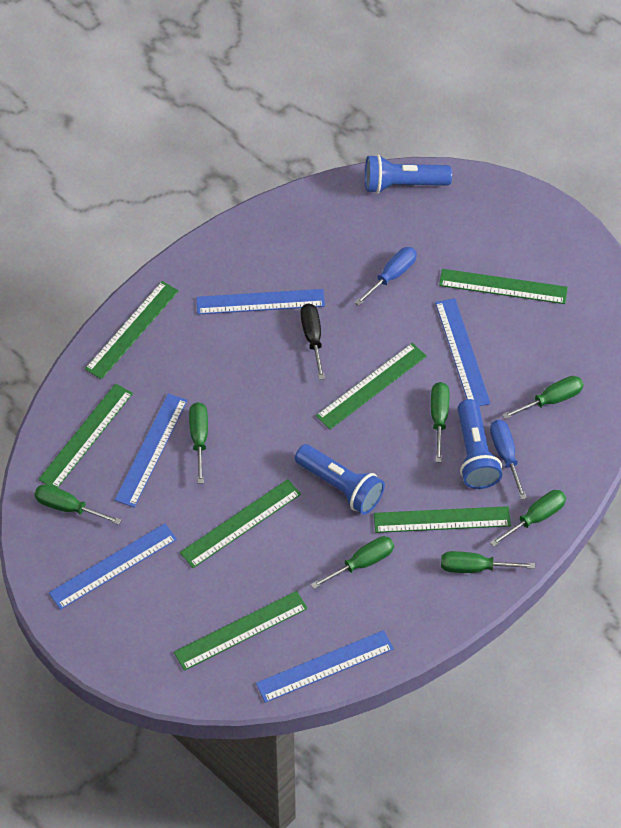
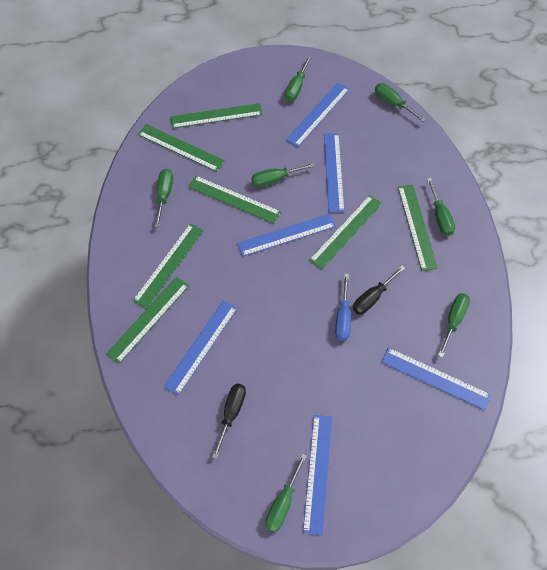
black screwdriver: 1 -> 2
blue flashlight: 3 -> 0
blue ruler: 5 -> 6
blue screwdriver: 2 -> 1

